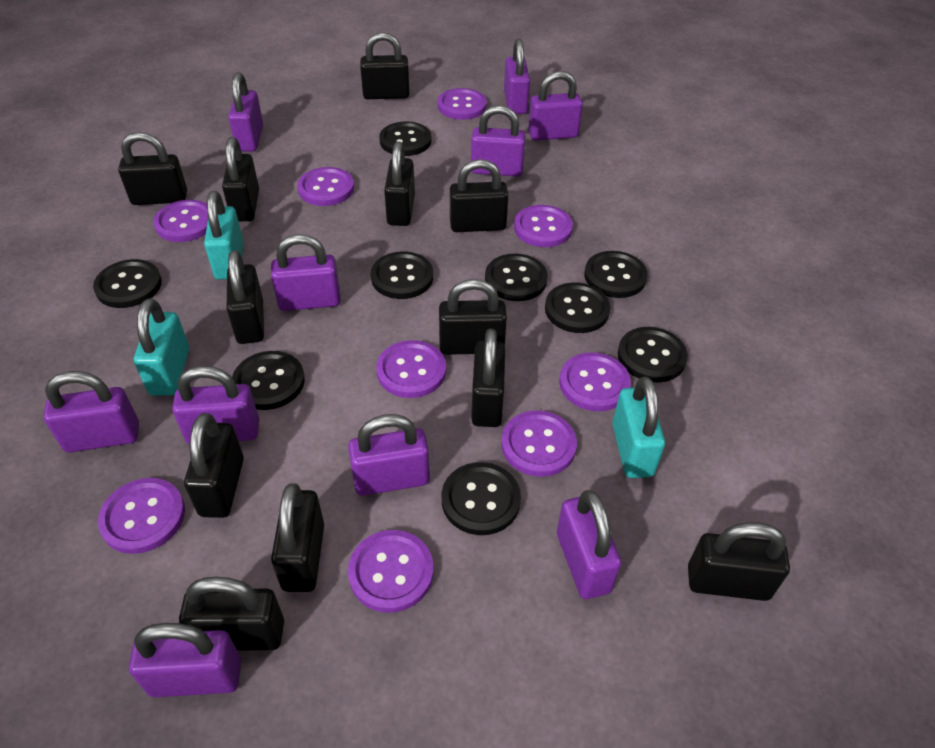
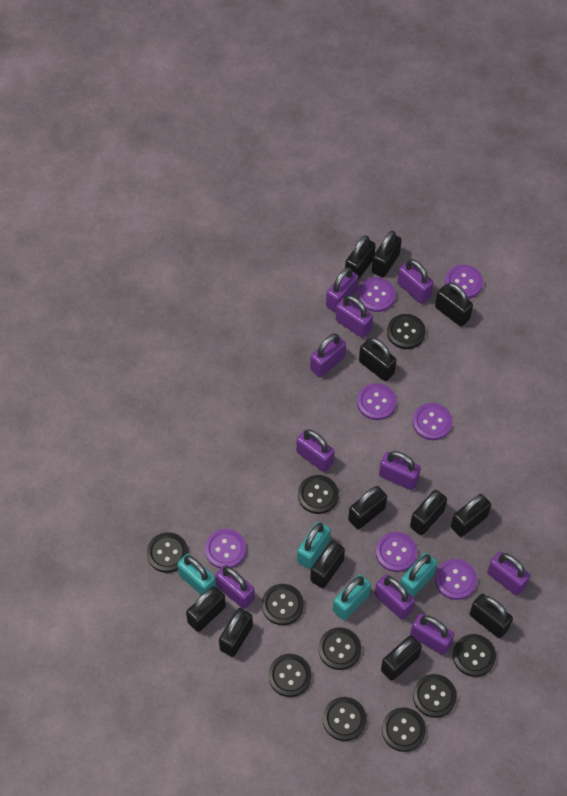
black button: 9 -> 10
purple button: 9 -> 7
turquoise padlock: 3 -> 4

